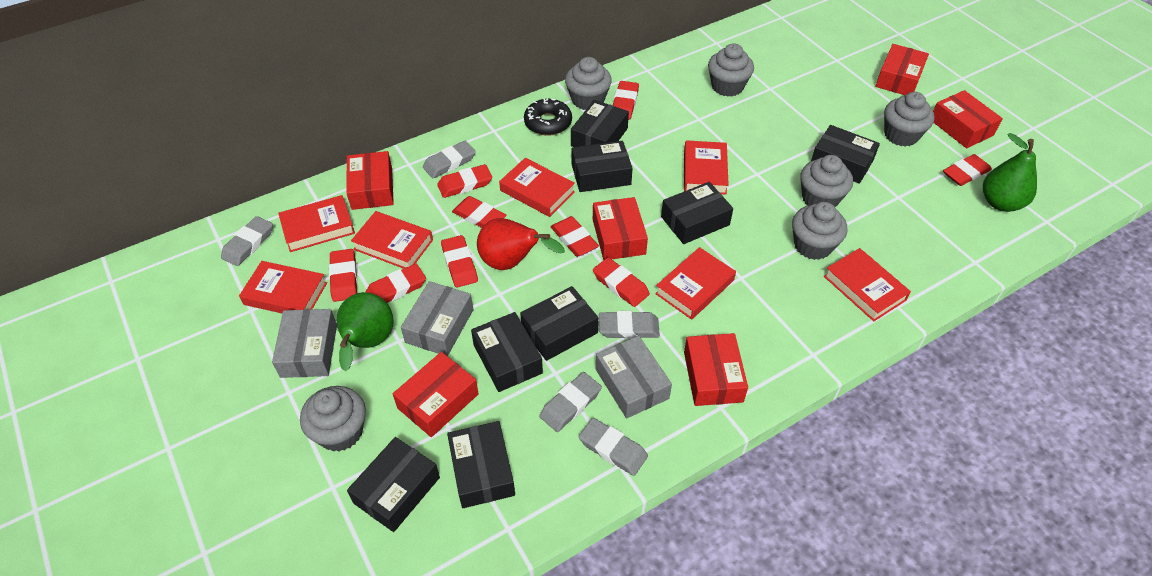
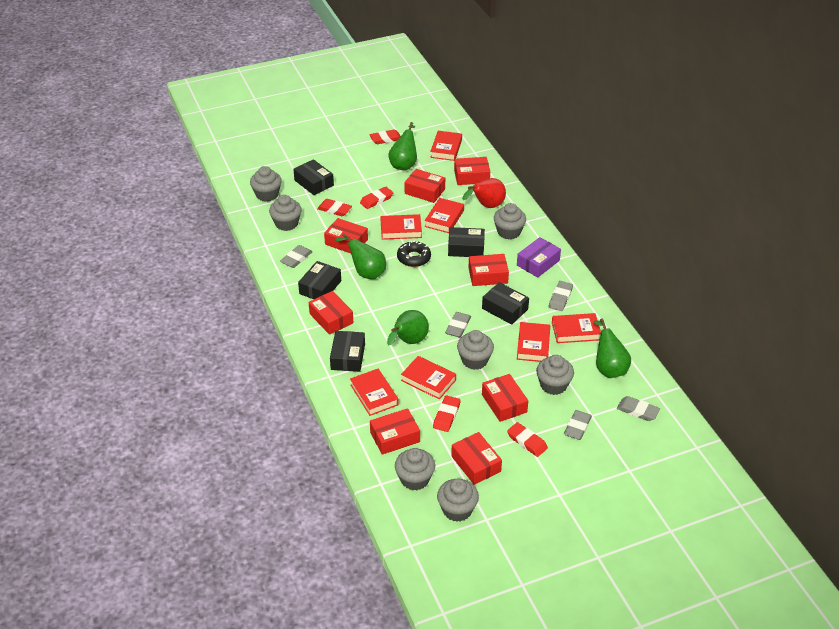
black box: 8 -> 5
green pear: 2 -> 4
grey box: 3 -> 0
grey cupcake: 6 -> 7
purple box: 0 -> 1
red box: 6 -> 8
red eraser: 9 -> 5

